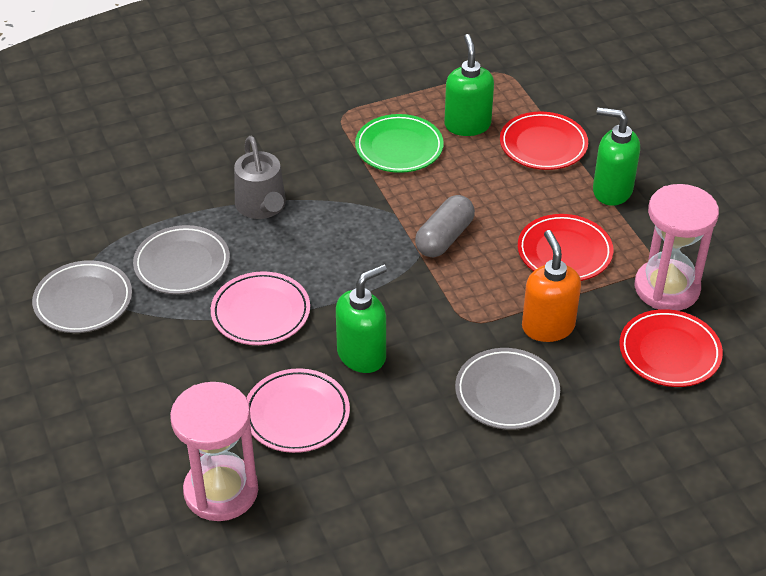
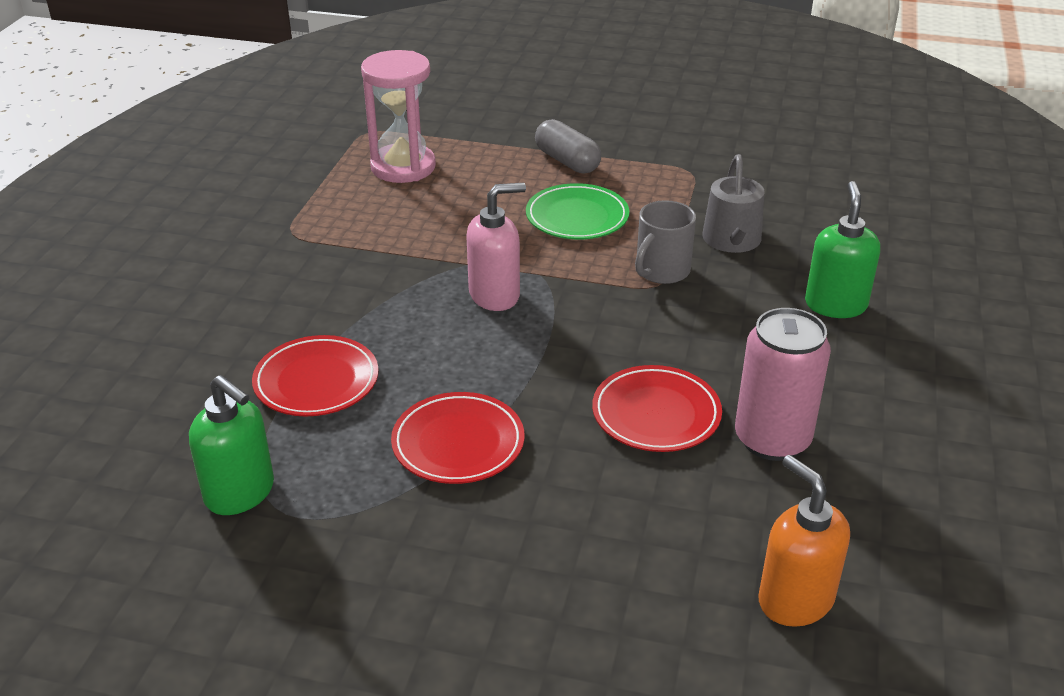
green soap dispenser: 3 -> 2
grey mug: 0 -> 1
grey plate: 3 -> 0
pink can: 0 -> 1
pink hourglass: 2 -> 1
pink plate: 2 -> 0
pink soap dispenser: 0 -> 1

